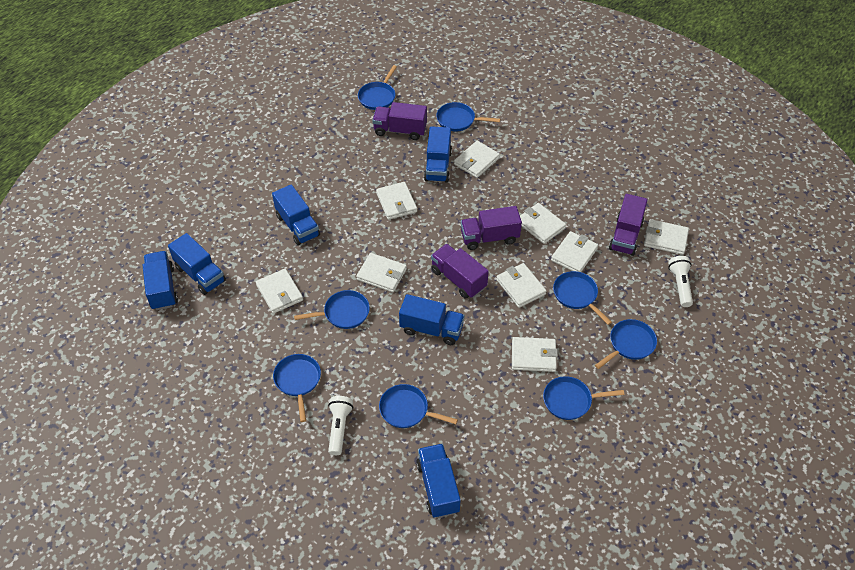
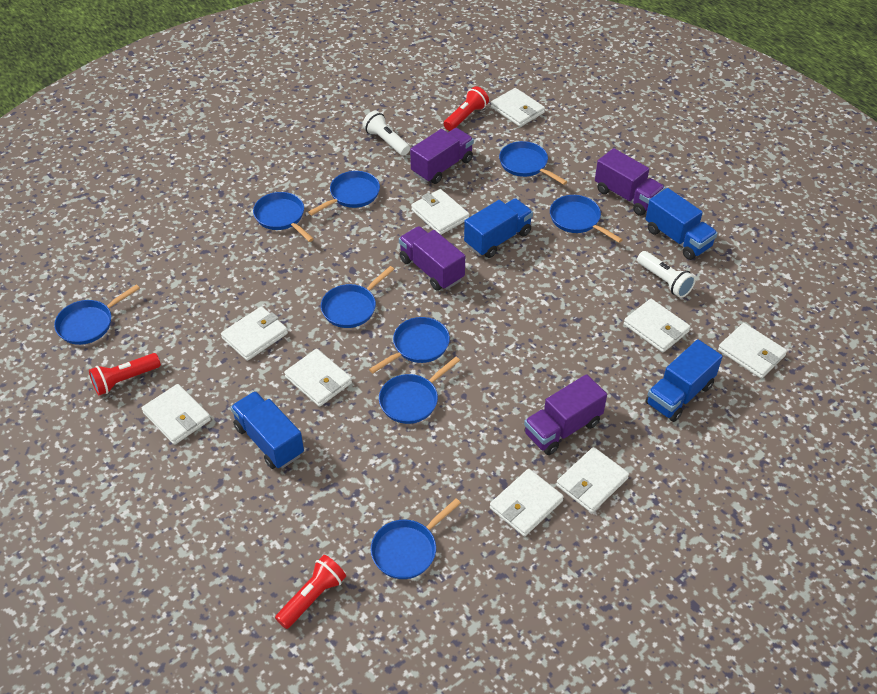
blue pan: 8 -> 9
blue truck: 6 -> 4
red flashlight: 0 -> 3

